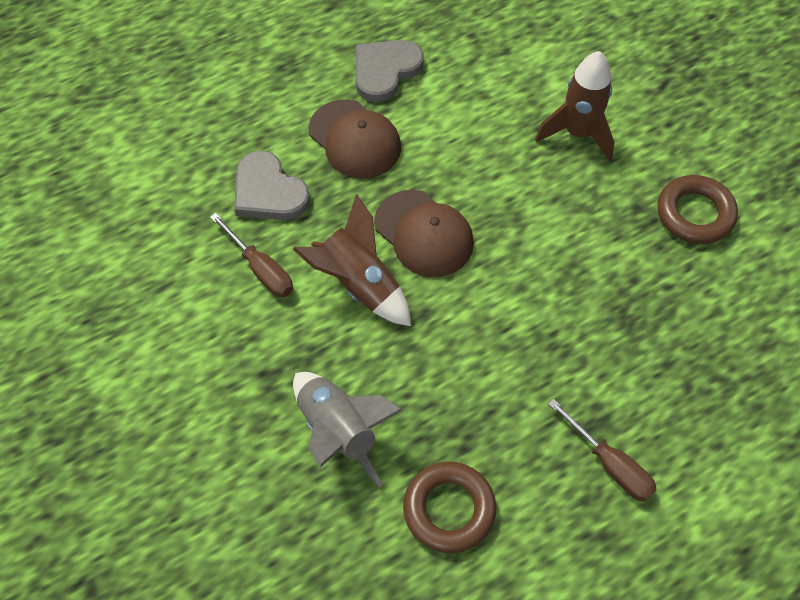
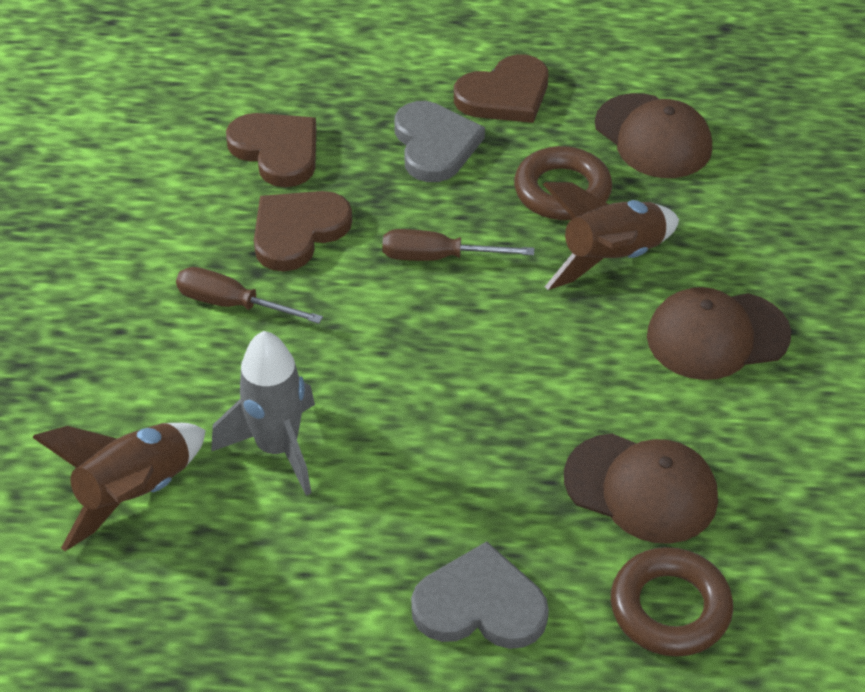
brown cap: 2 -> 3
brown heart: 0 -> 3

